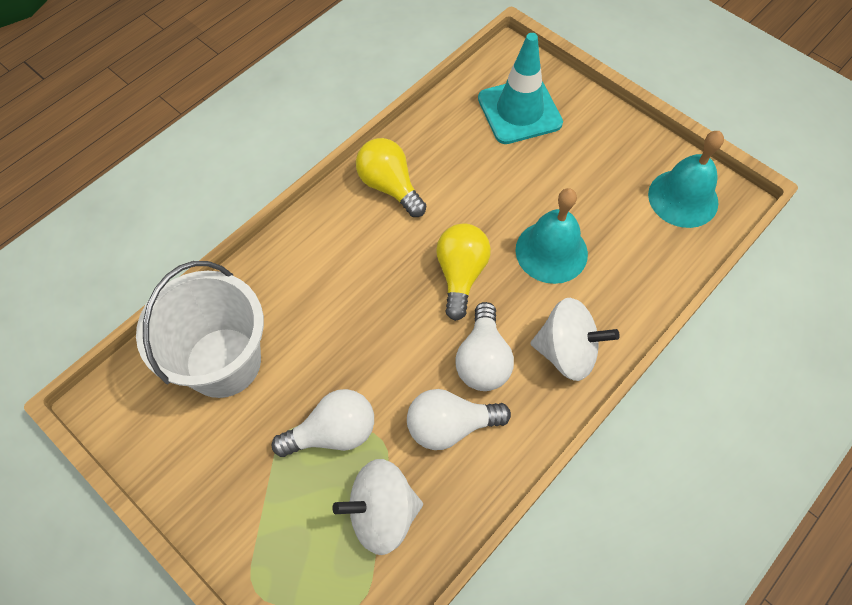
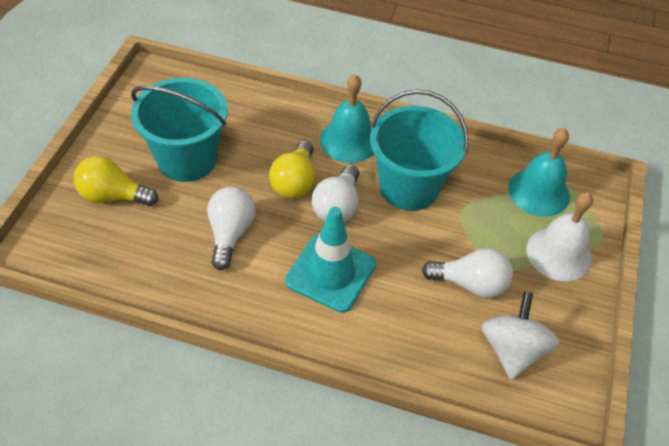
turquoise bucket: 0 -> 2
white bell: 0 -> 1
white bucket: 1 -> 0
white spinning top: 2 -> 1

